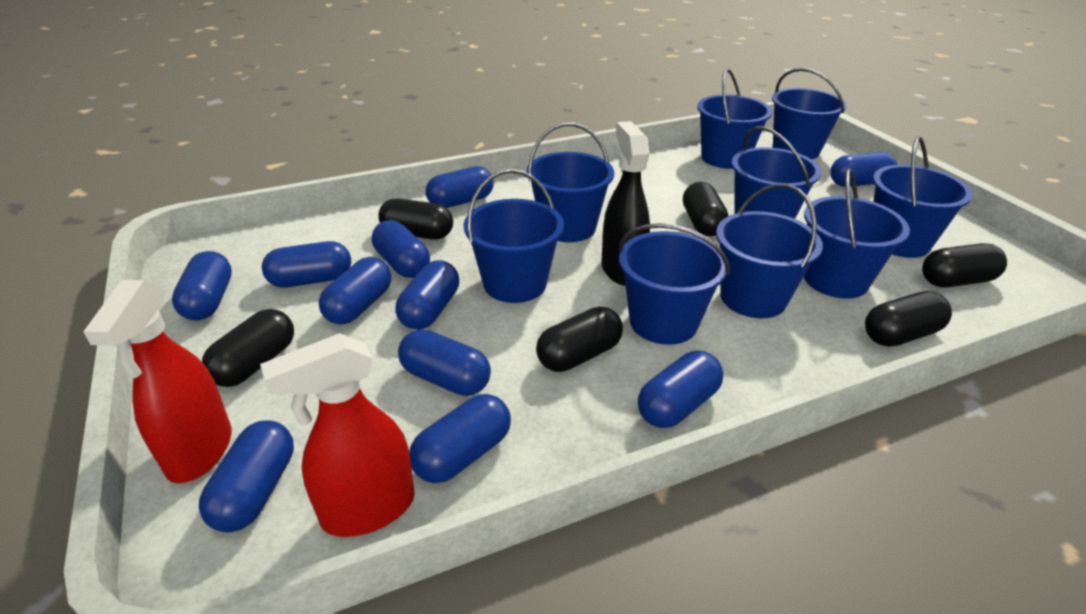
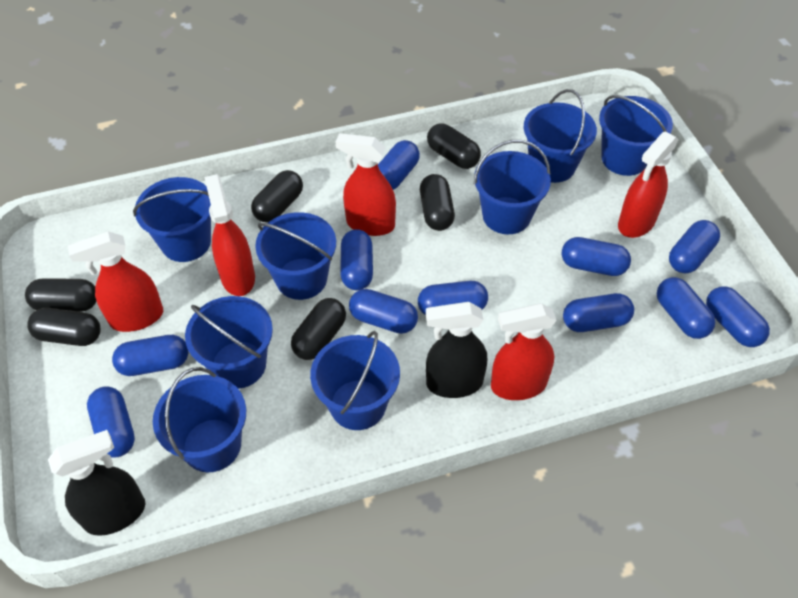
black spray bottle: 1 -> 2
blue bucket: 9 -> 8
red spray bottle: 2 -> 5

